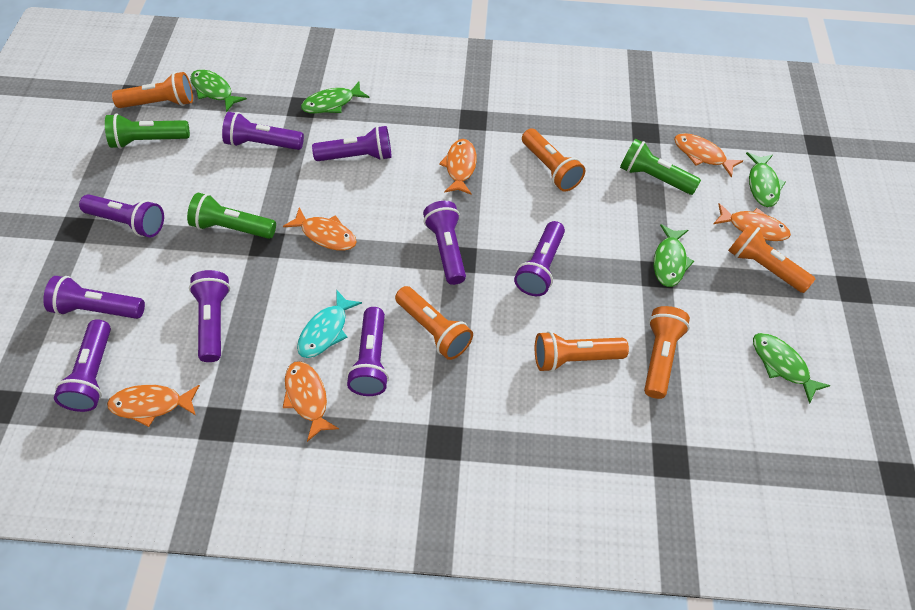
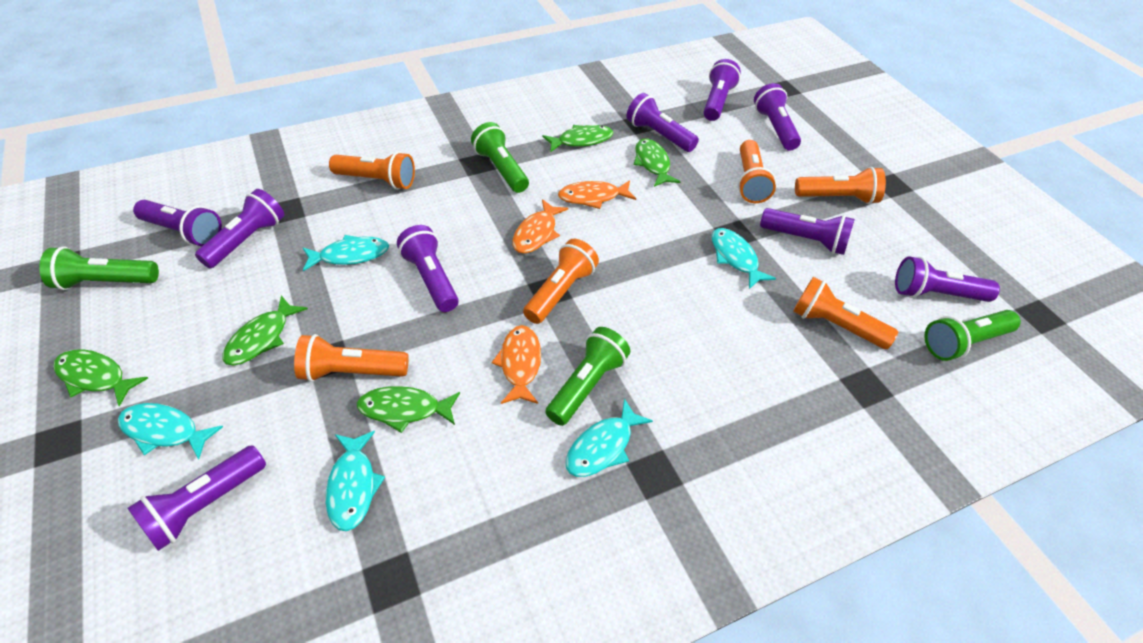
green flashlight: 3 -> 4
orange fish: 6 -> 3
turquoise fish: 1 -> 5

